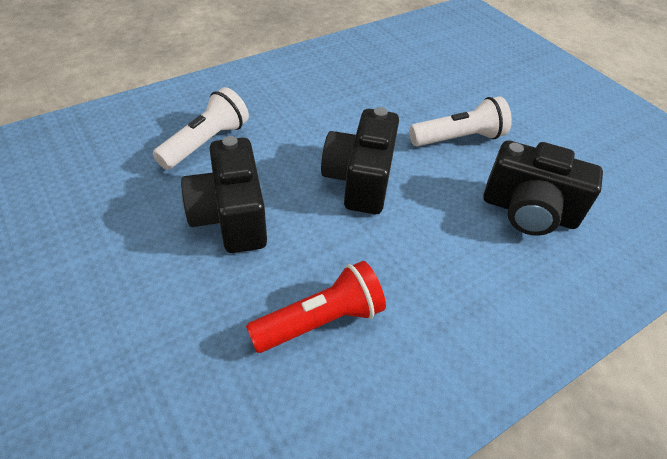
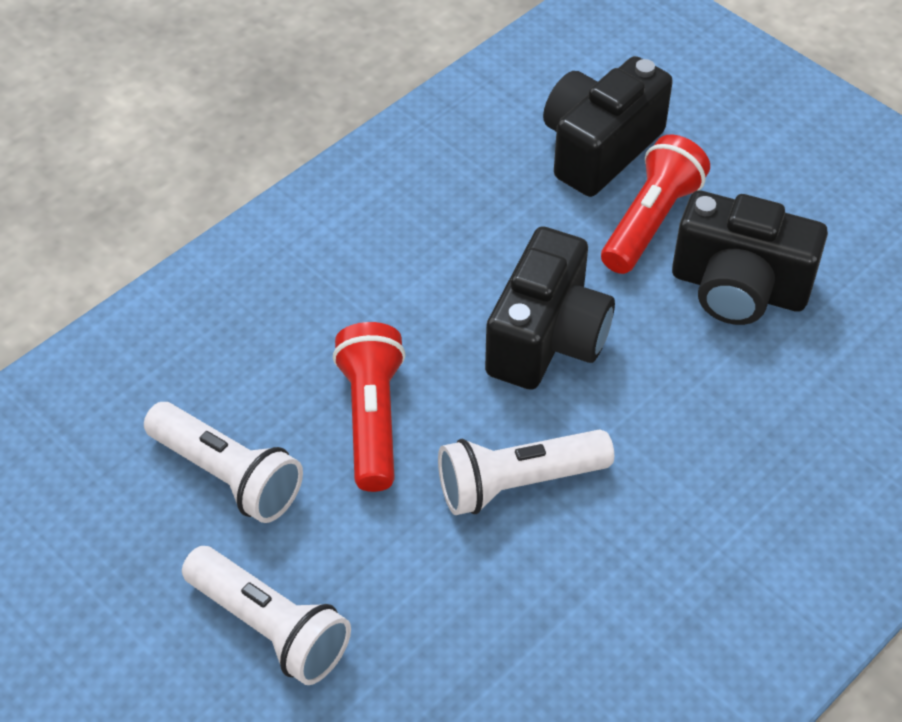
red flashlight: 1 -> 2
white flashlight: 2 -> 3

